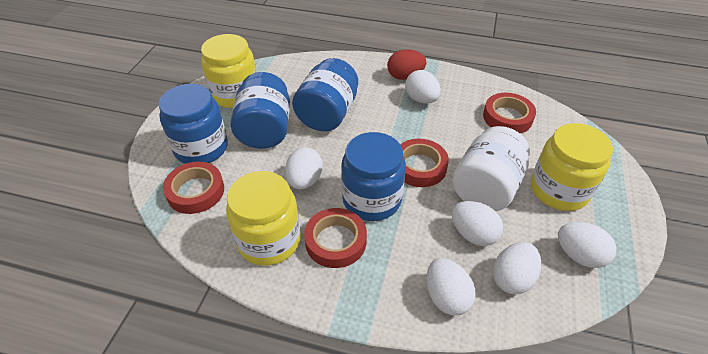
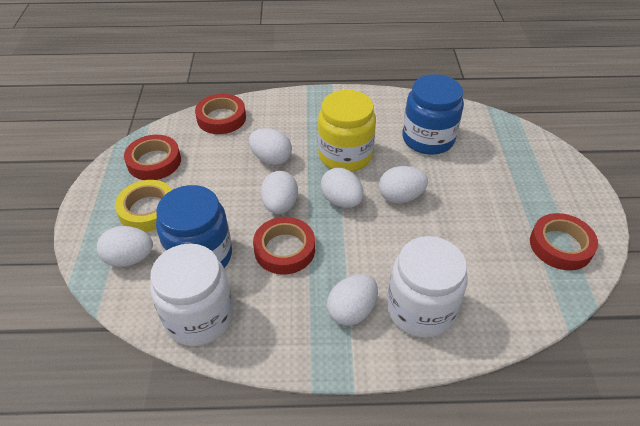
blue jar: 4 -> 2
red egg: 1 -> 0
white jar: 1 -> 2
yellow jar: 3 -> 1
yellow tape: 0 -> 1

